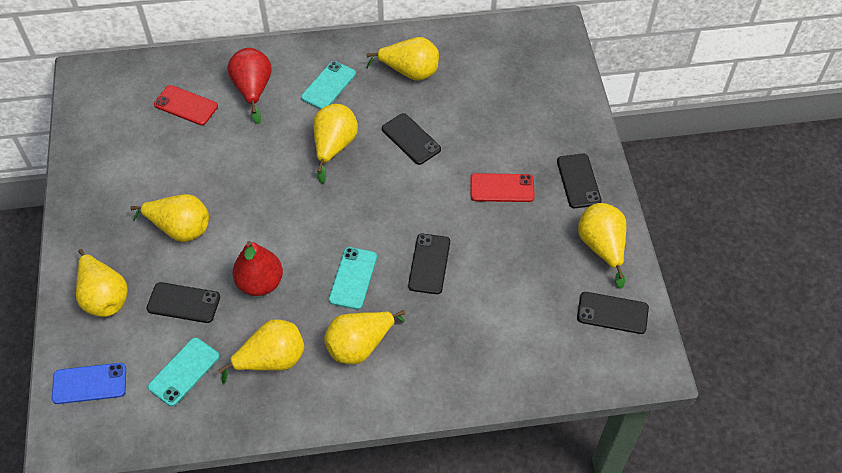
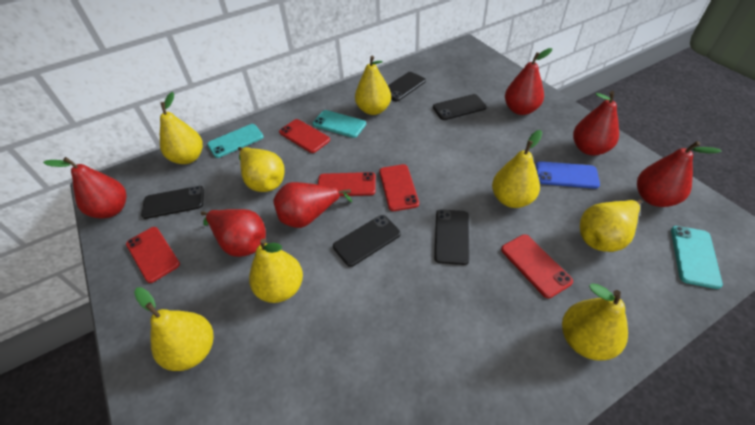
red pear: 2 -> 6
red phone: 2 -> 5
yellow pear: 7 -> 8

